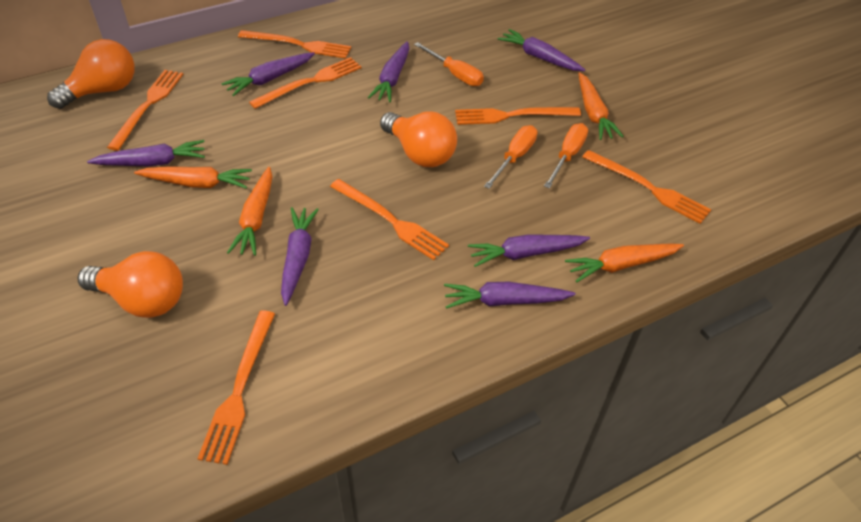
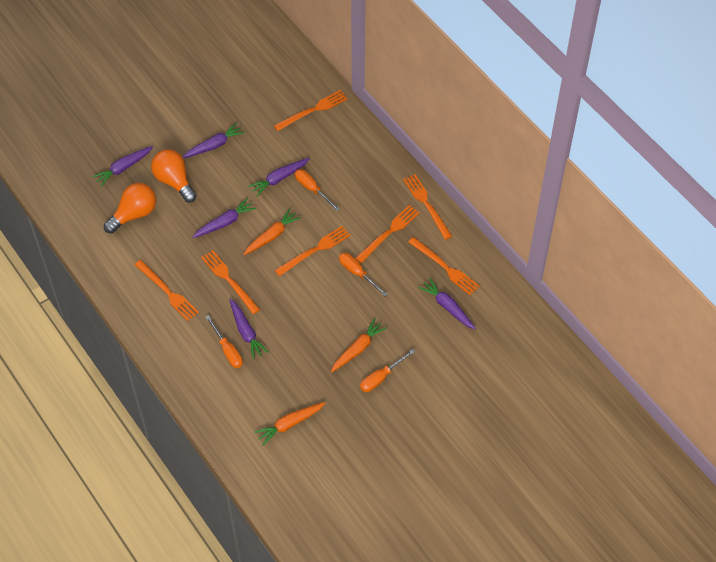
orange carrot: 4 -> 3
orange light bulb: 3 -> 2
orange screwdriver: 3 -> 4
purple carrot: 7 -> 6

